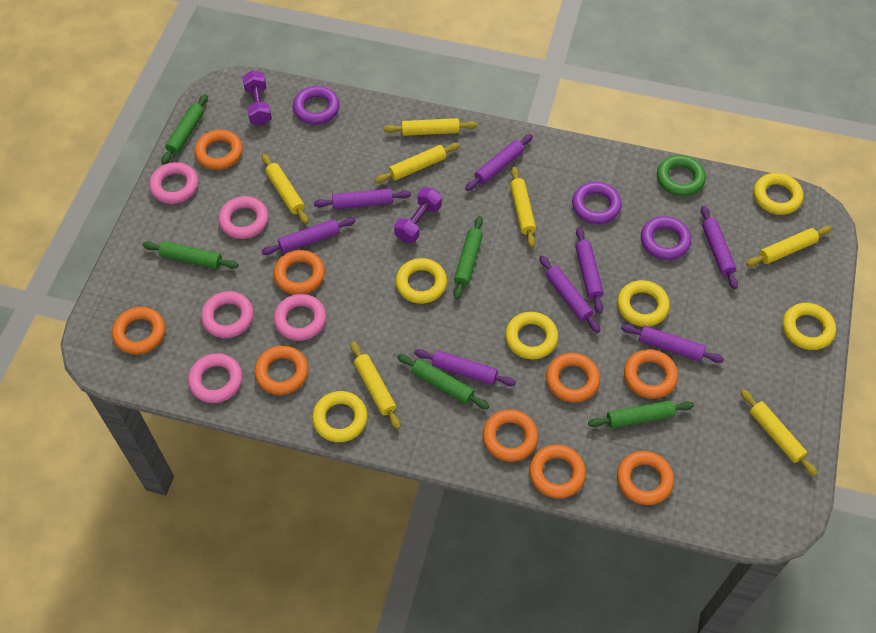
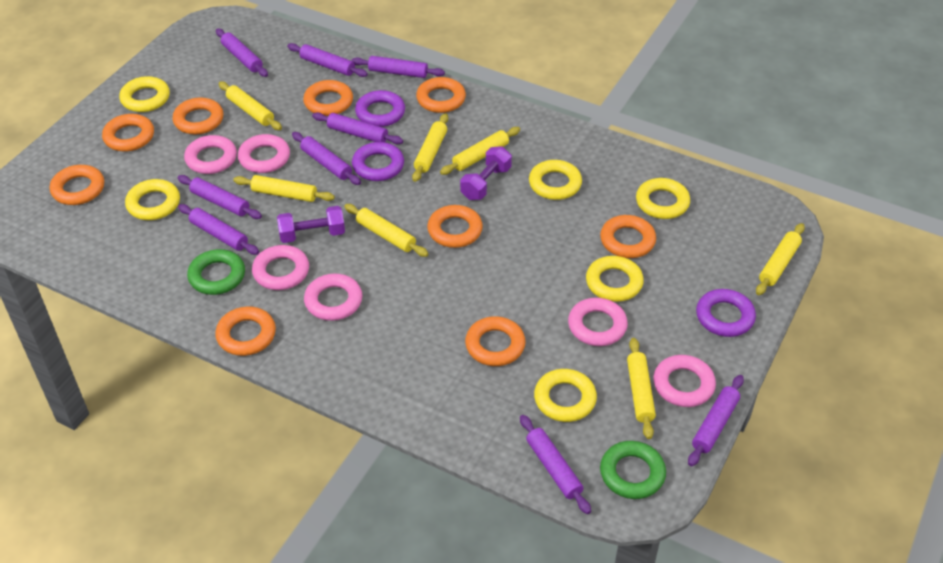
green ring: 1 -> 2
green rolling pin: 5 -> 0
pink ring: 5 -> 6
purple rolling pin: 8 -> 9

